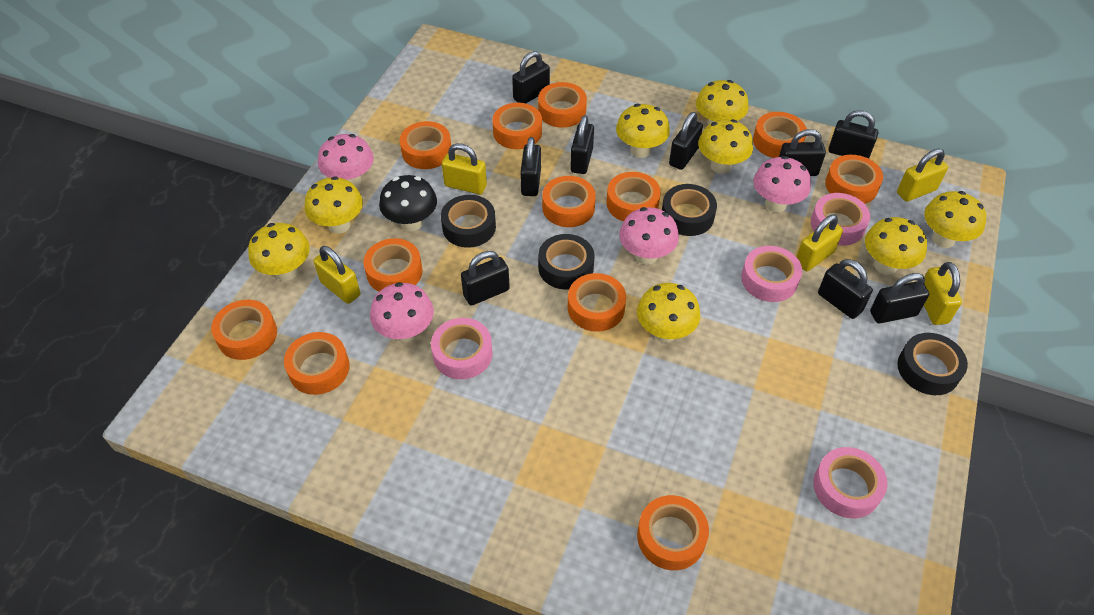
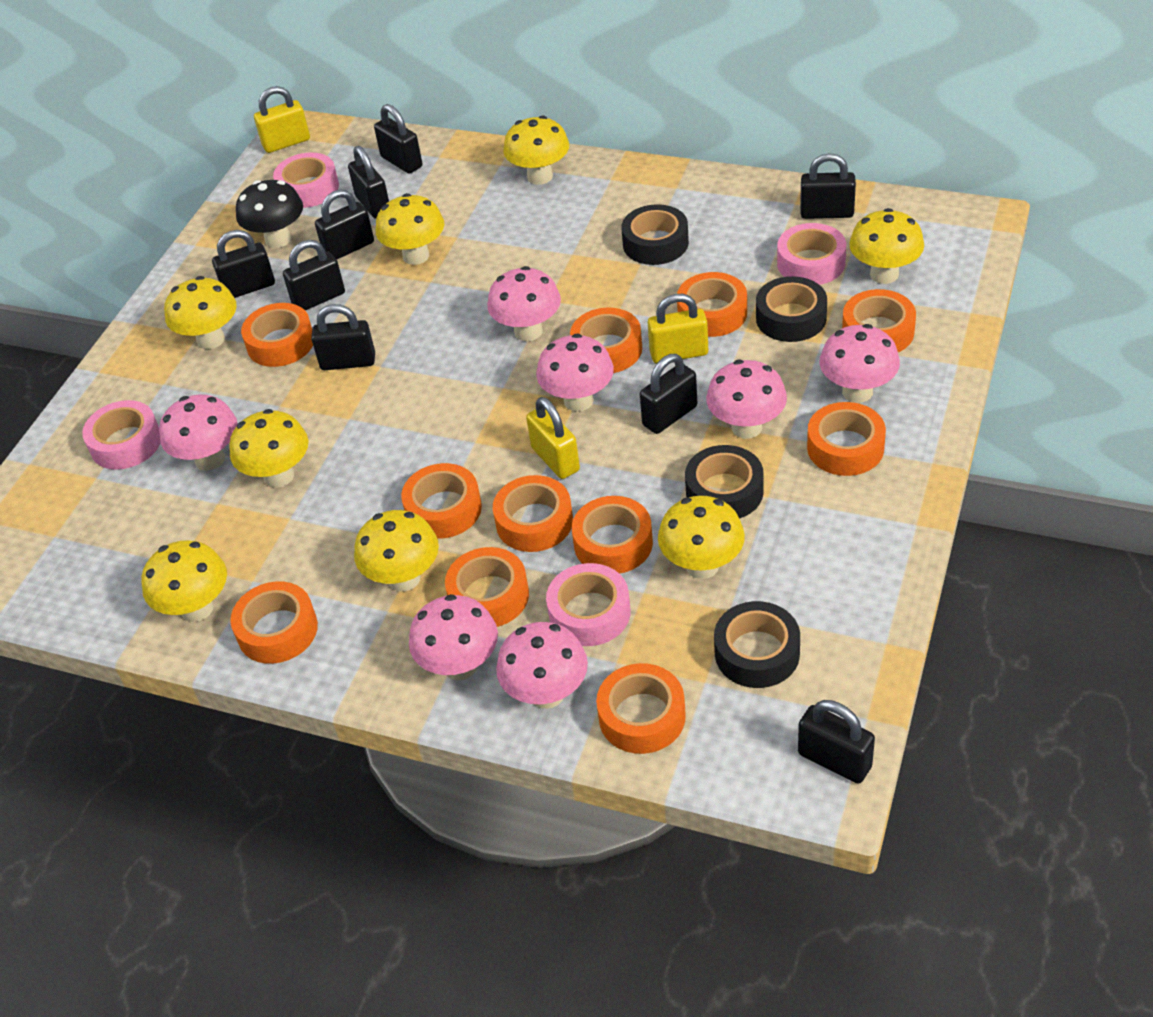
orange tape: 12 -> 11
pink mushroom: 4 -> 7
yellow padlock: 5 -> 3

